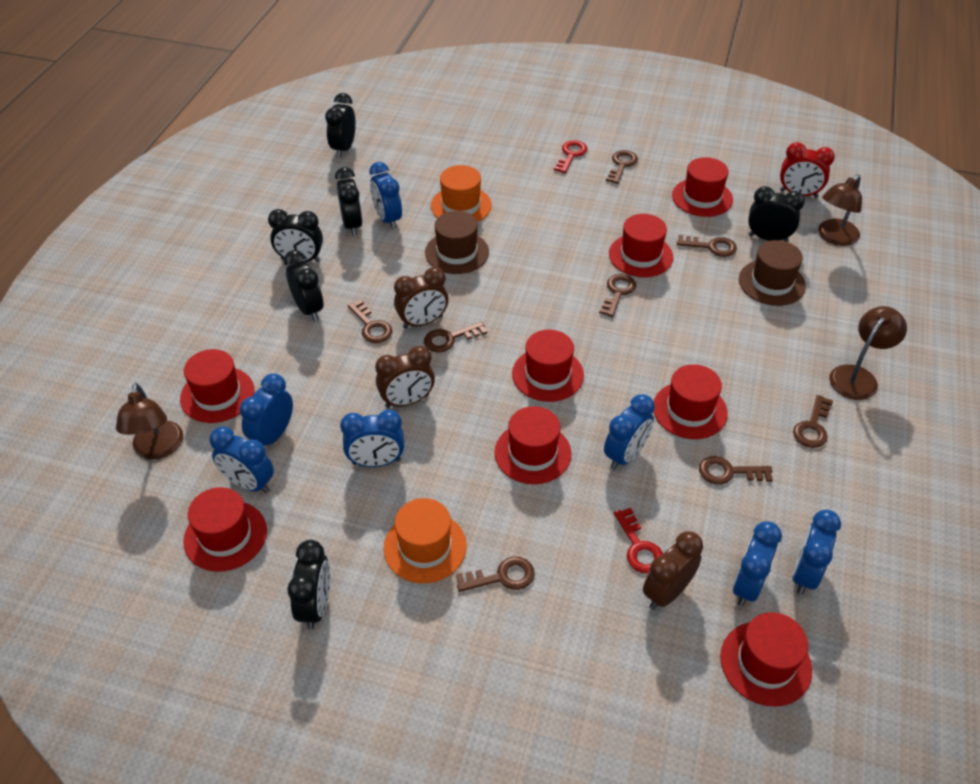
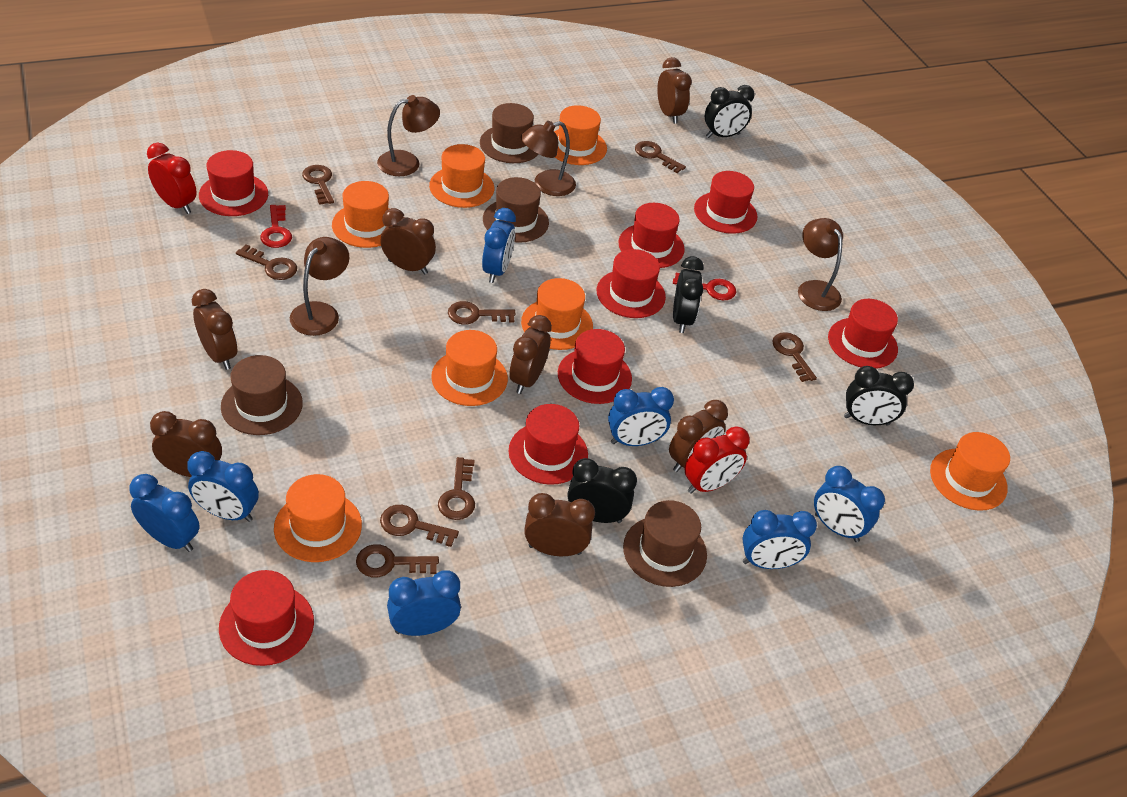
black clock: 6 -> 4
brown clock: 3 -> 7
brown hat: 2 -> 4
brown lamp: 3 -> 4
orange hat: 2 -> 7
red clock: 1 -> 2

